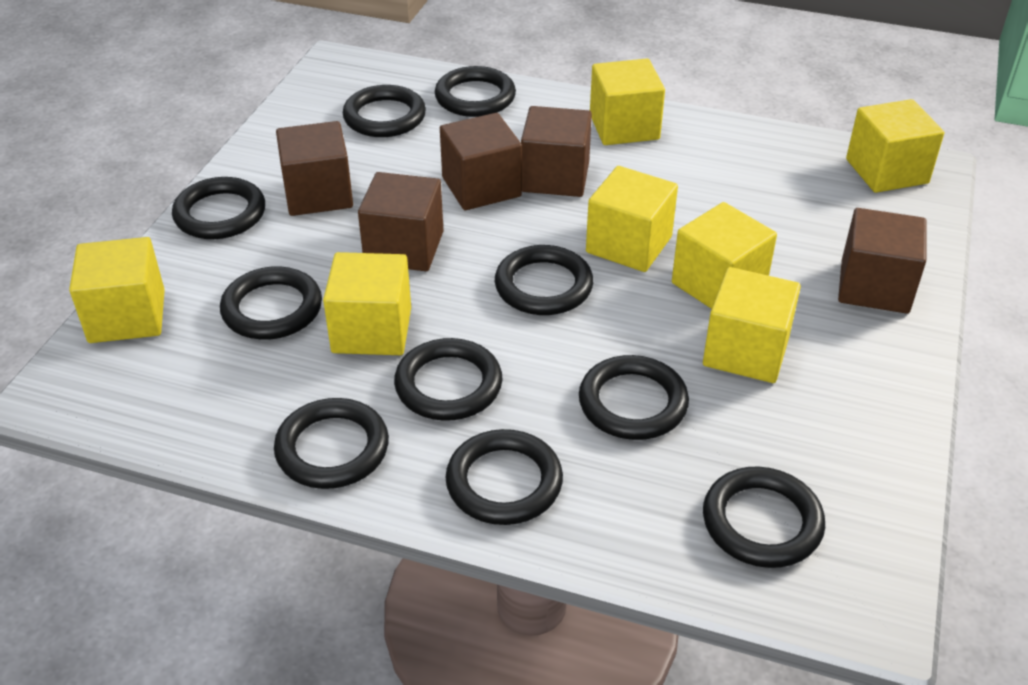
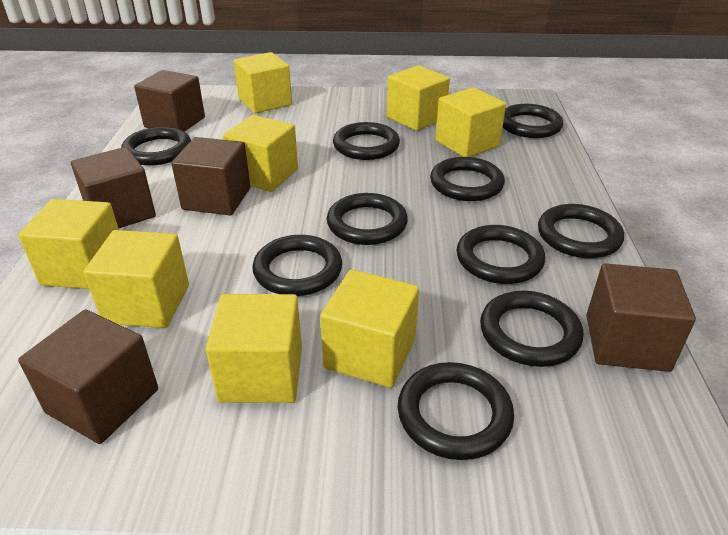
yellow cube: 7 -> 8

